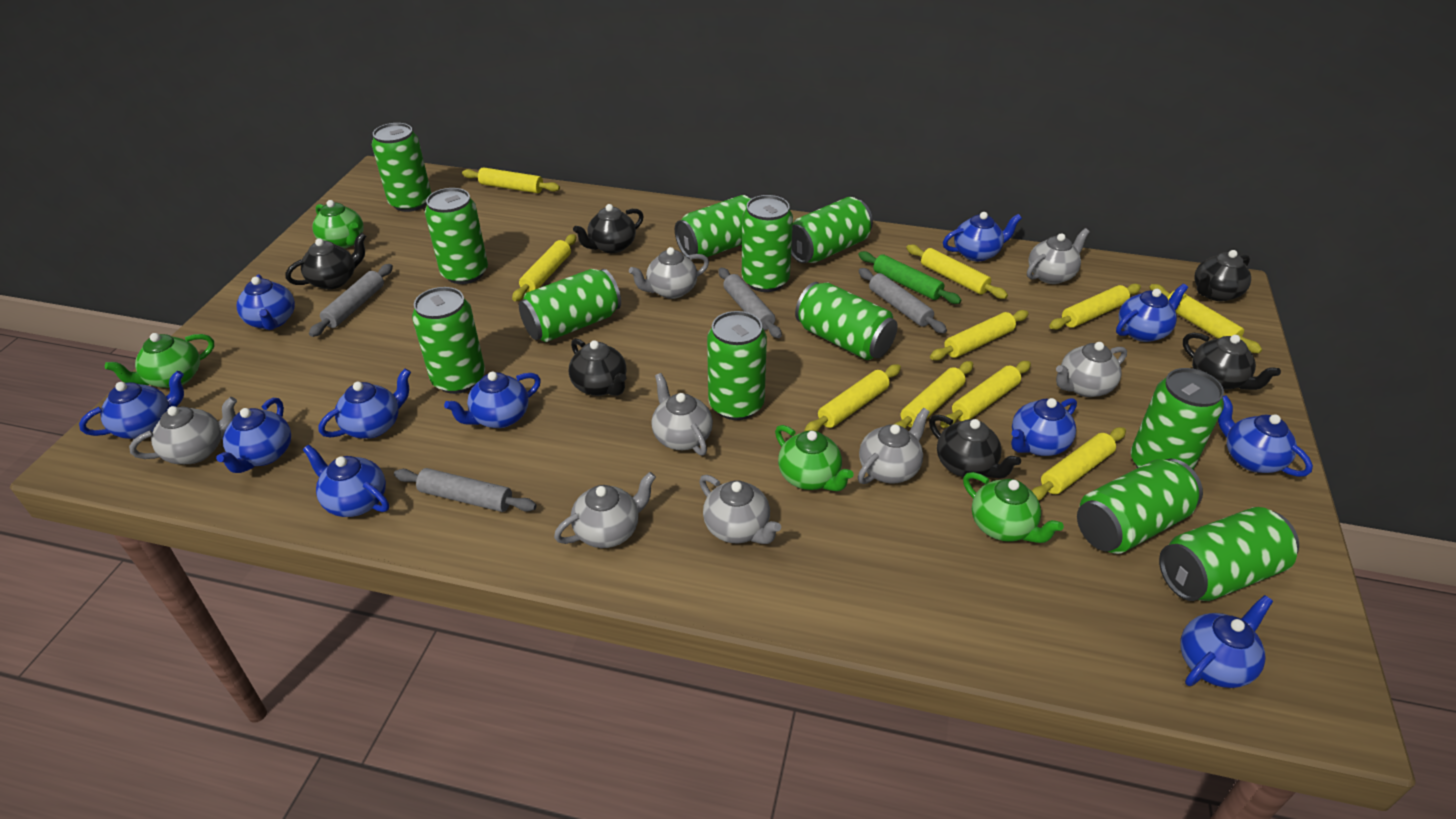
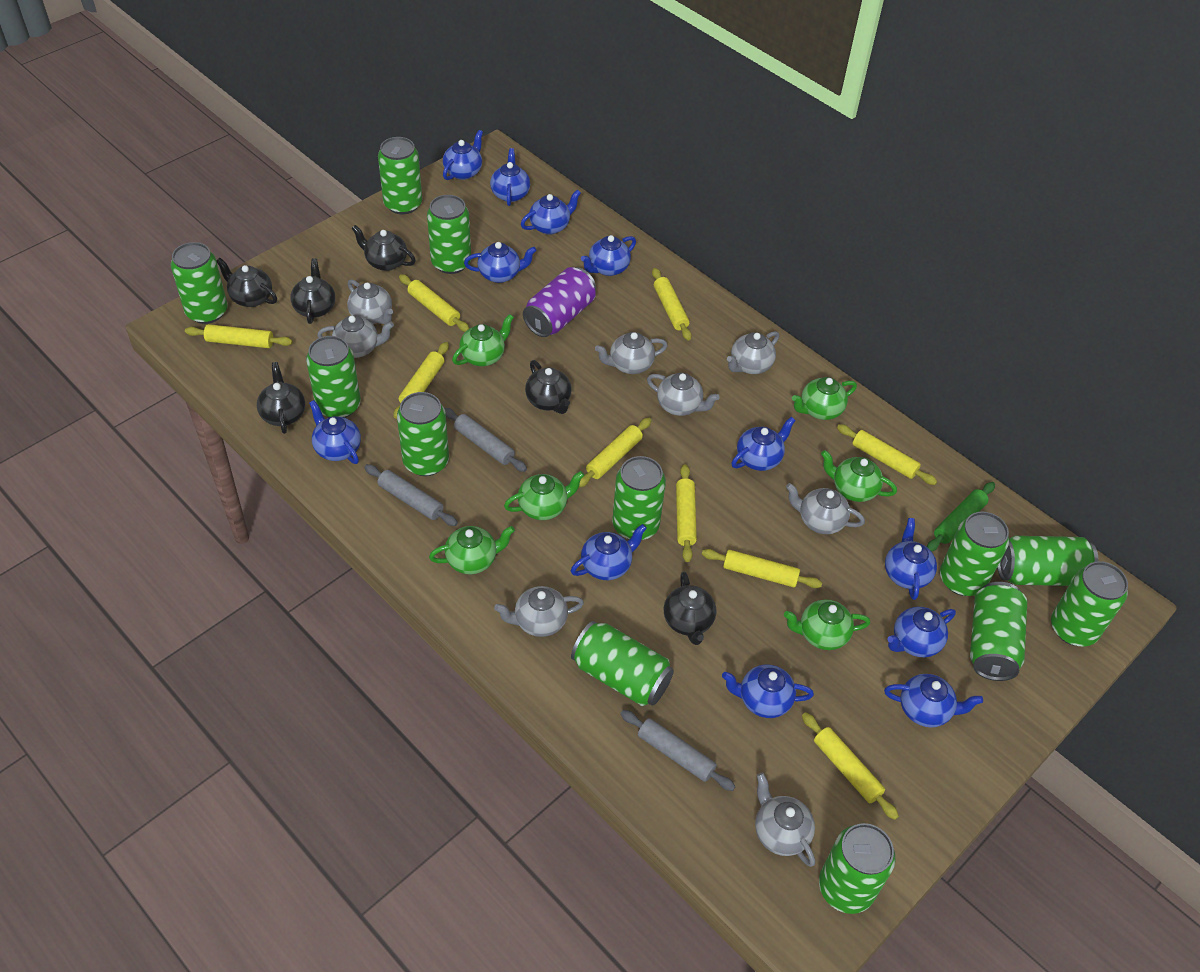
blue teapot: 11 -> 12
green teapot: 4 -> 6
grey rolling pin: 4 -> 3
purple can: 0 -> 1
yellow rolling pin: 10 -> 9

